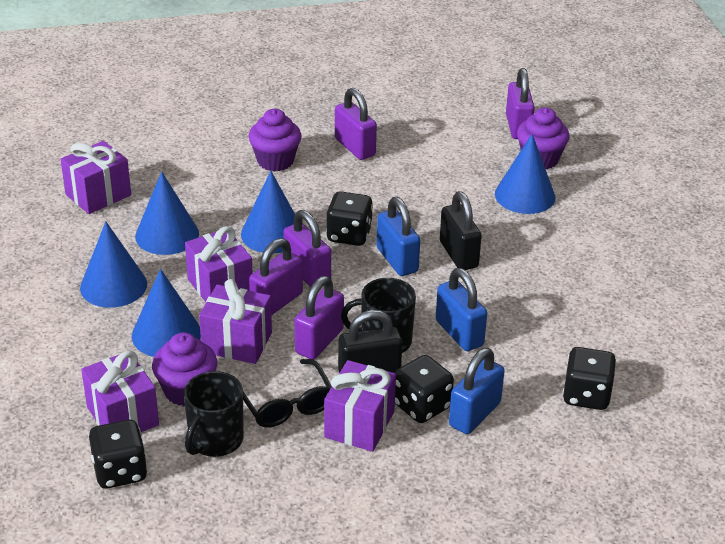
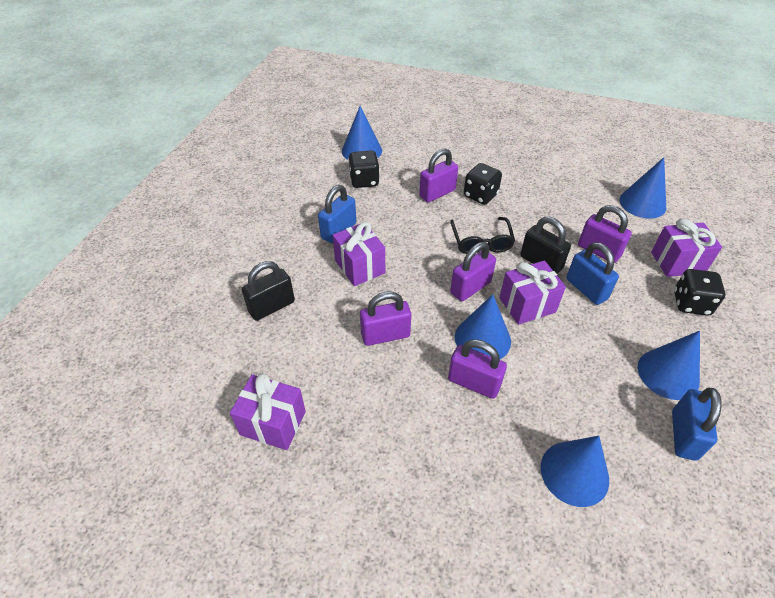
black dice: 4 -> 3
black mug: 2 -> 0
purple cupcake: 3 -> 0
purple gift: 5 -> 4

